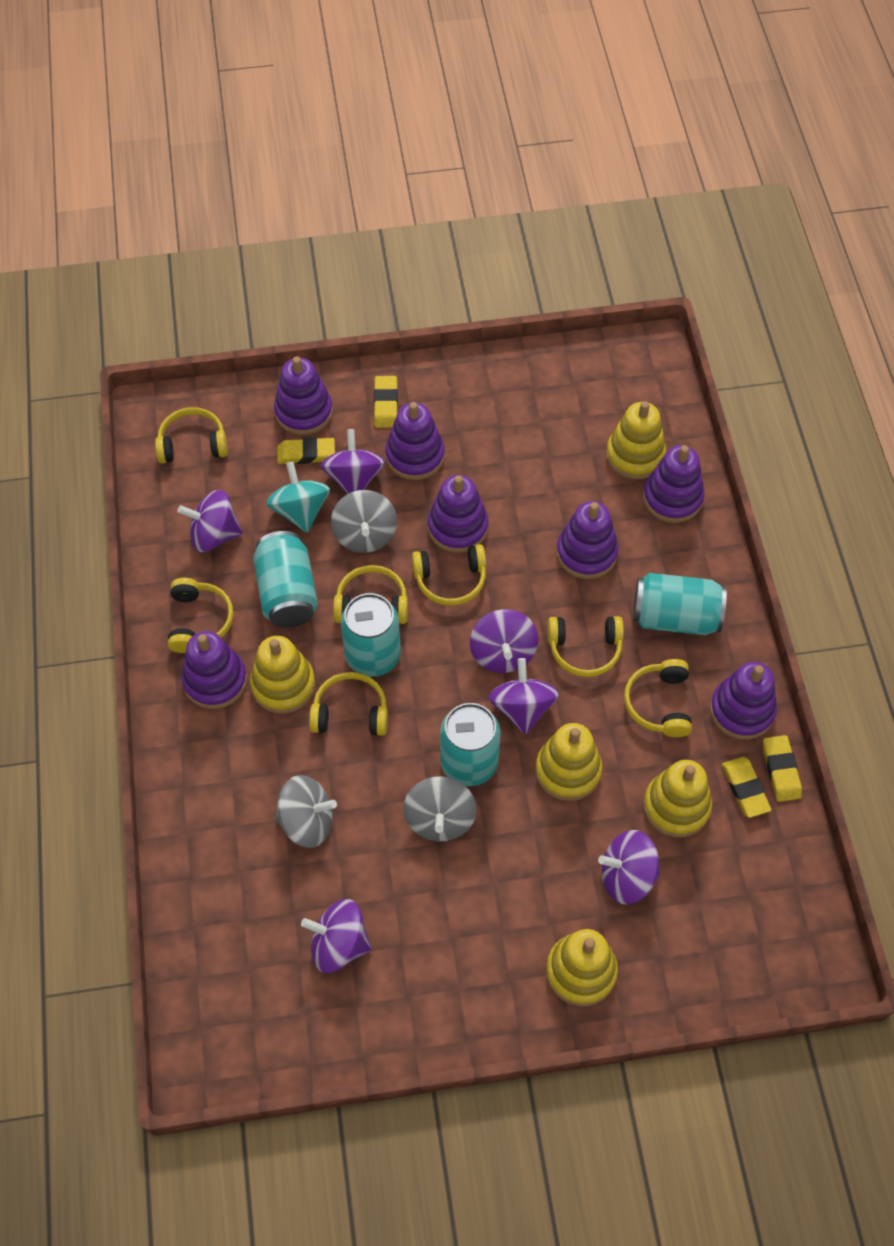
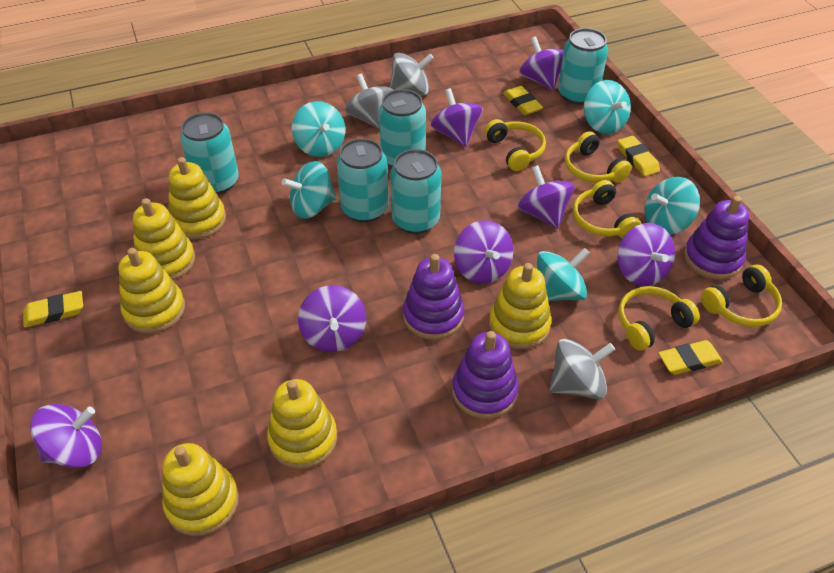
purple spinning top: 6 -> 7
purple stacking toy: 7 -> 3
turquoise can: 4 -> 5
turquoise spinning top: 1 -> 5
yellow headphones: 7 -> 5
yellow stacking toy: 5 -> 6

